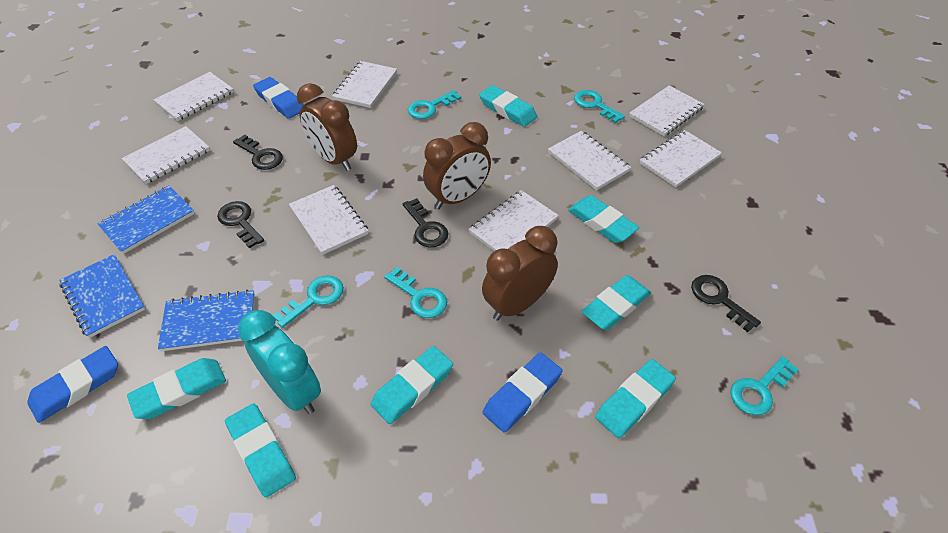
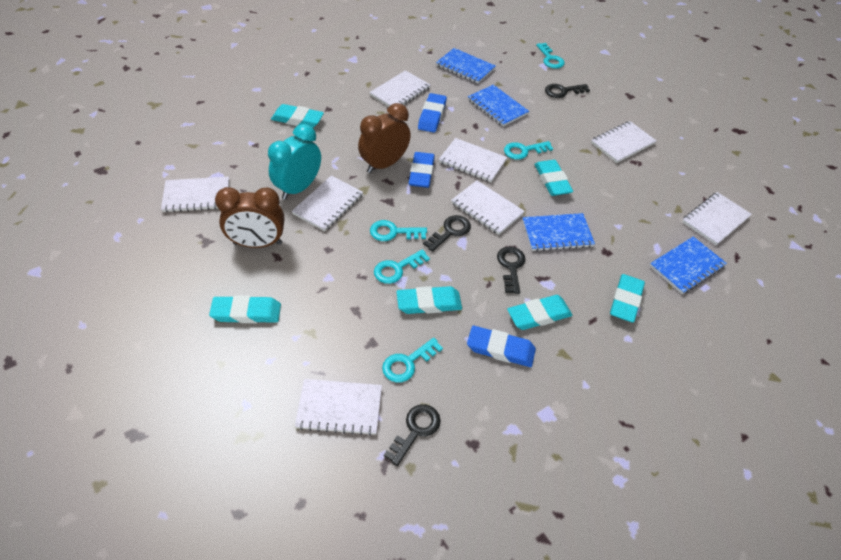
blue notebook: 3 -> 4
brown clock: 3 -> 2
turquoise eraser: 7 -> 6

